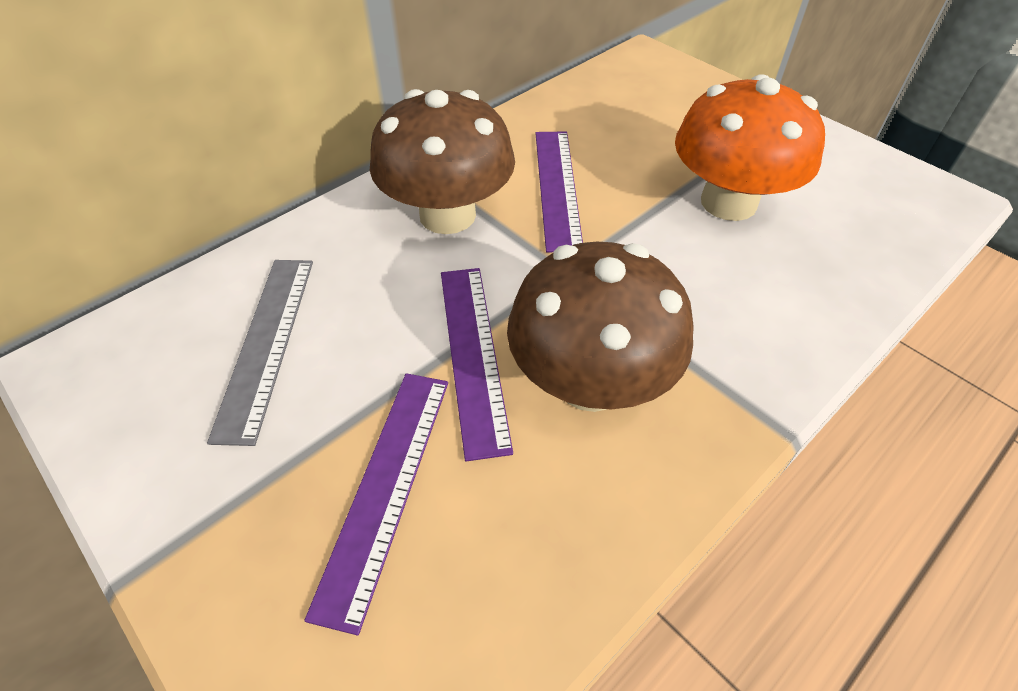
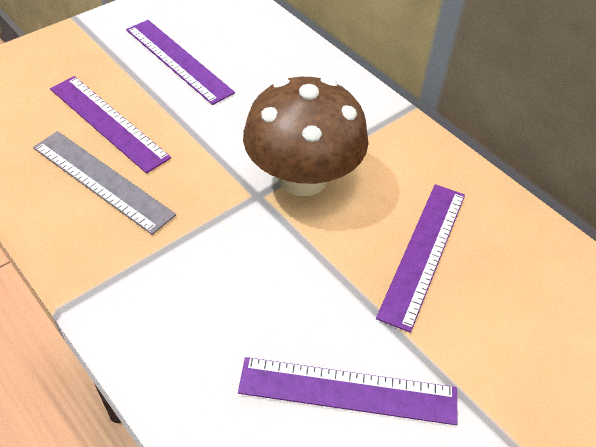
brown mushroom: 2 -> 1
orange mushroom: 1 -> 0
purple ruler: 3 -> 4

